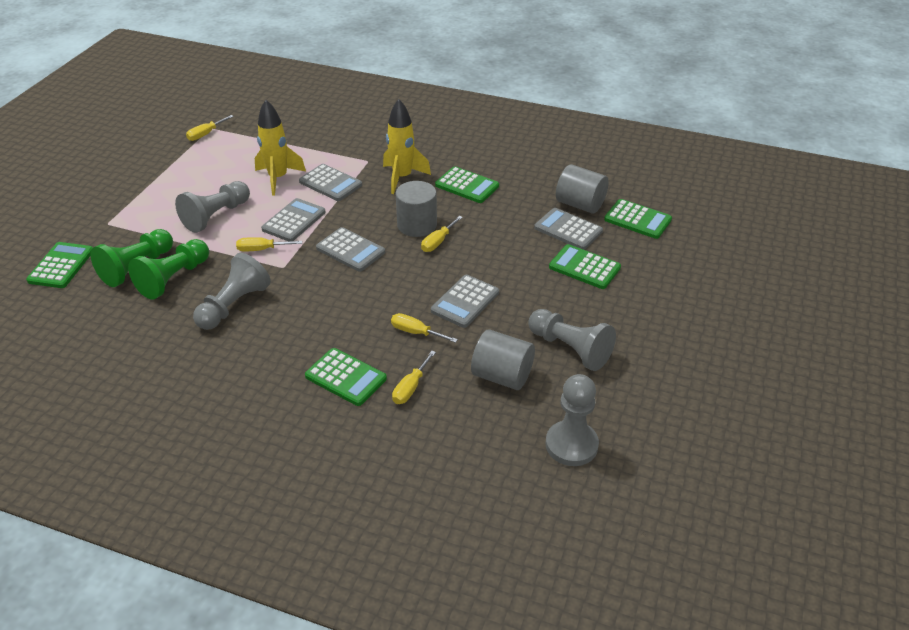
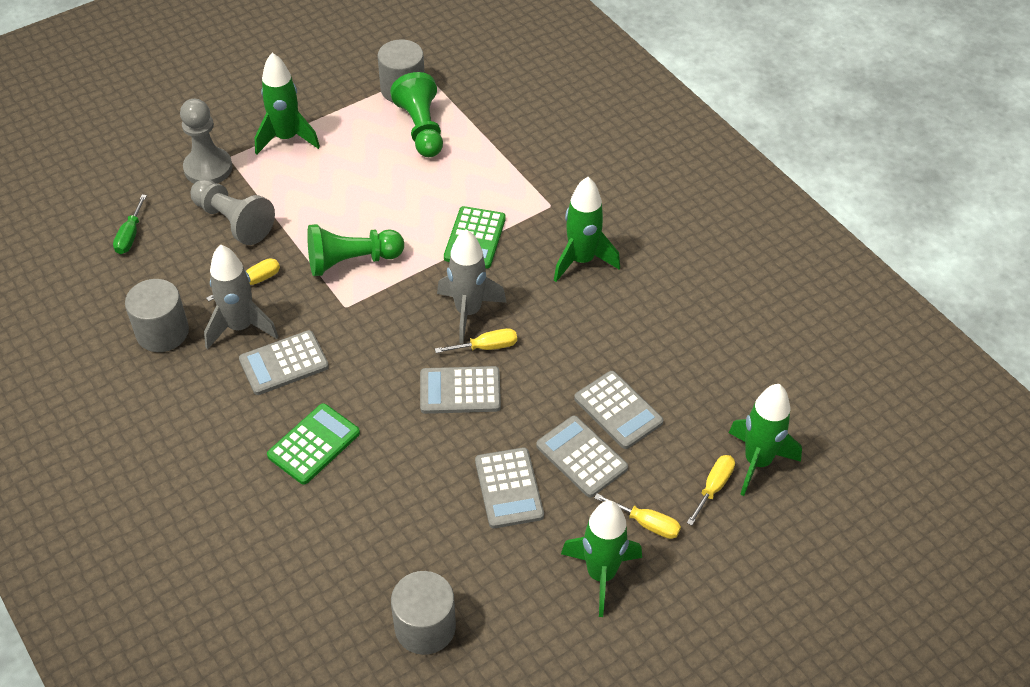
green calculator: 5 -> 2
green rocket: 0 -> 4
green screwdriver: 0 -> 1
grey pawn: 4 -> 2
grey rocket: 0 -> 2
yellow rocket: 2 -> 0
yellow screwdriver: 5 -> 4

